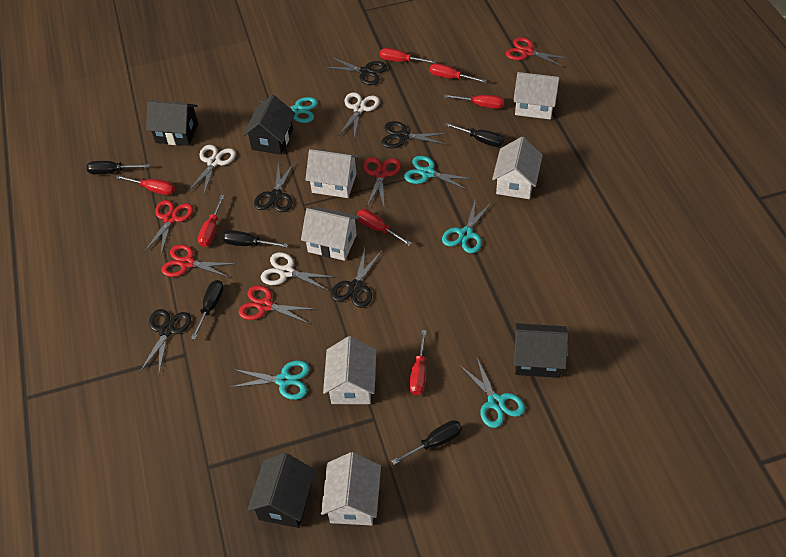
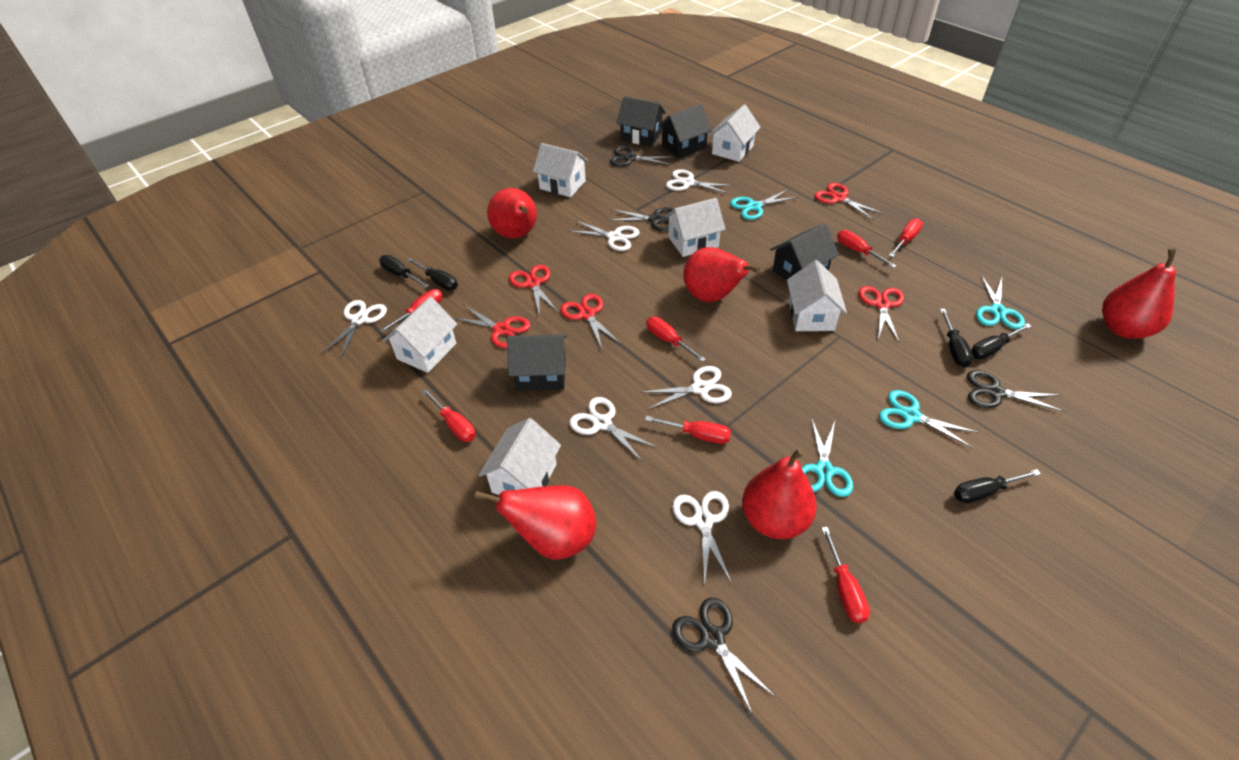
black scissors: 5 -> 4
red pear: 0 -> 5
turquoise scissors: 5 -> 4
white scissors: 3 -> 6

